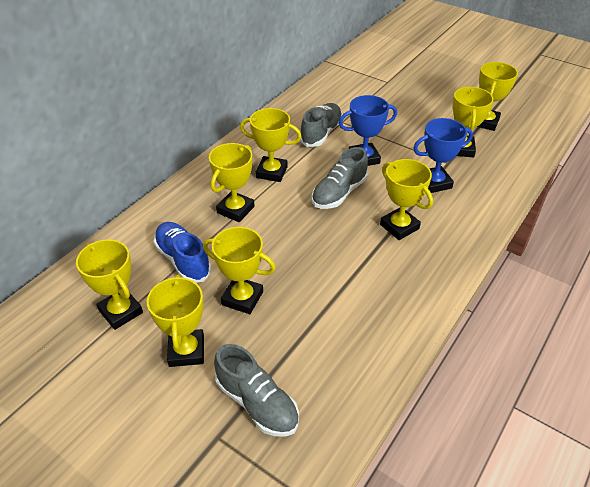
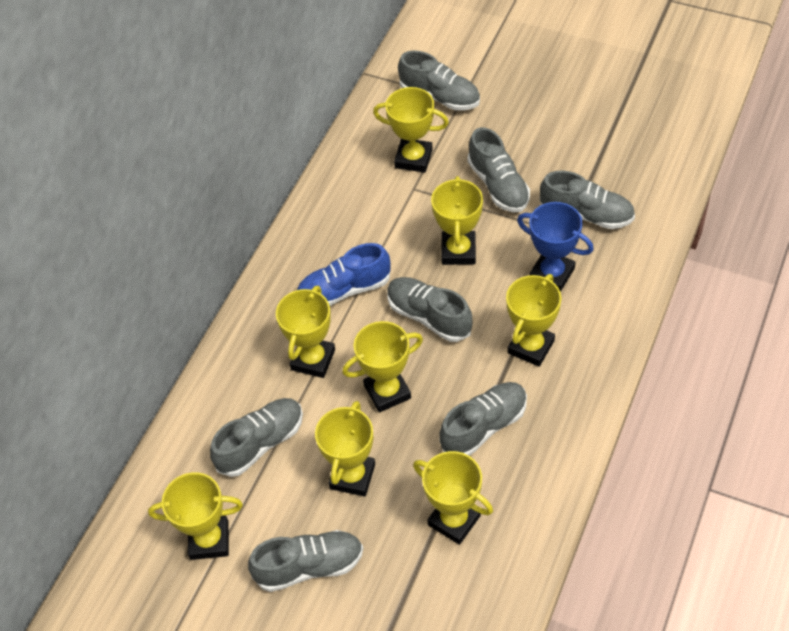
blue trophy: 2 -> 1
grey shoe: 3 -> 7

